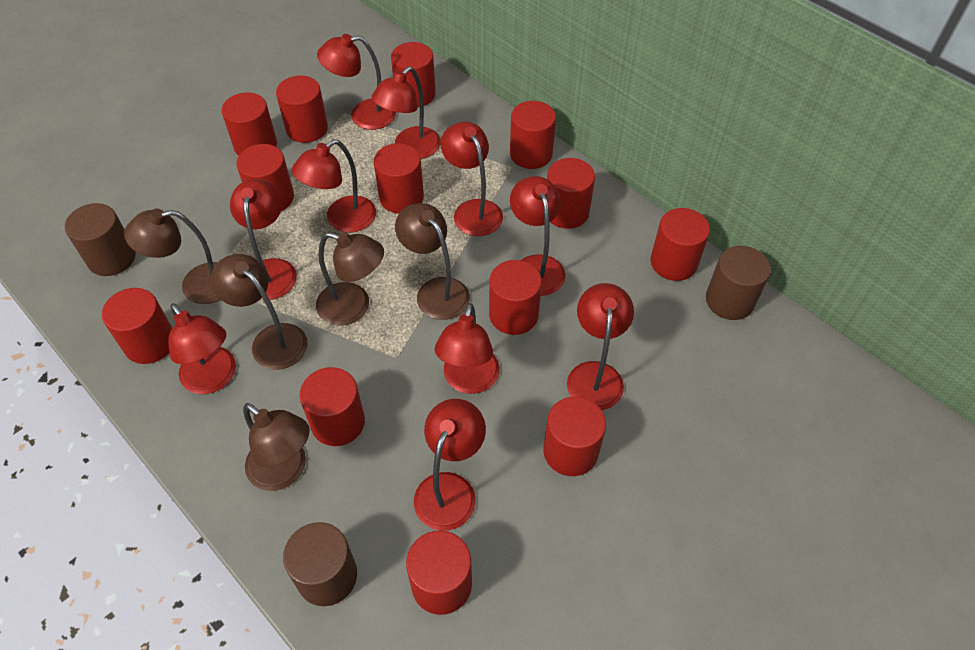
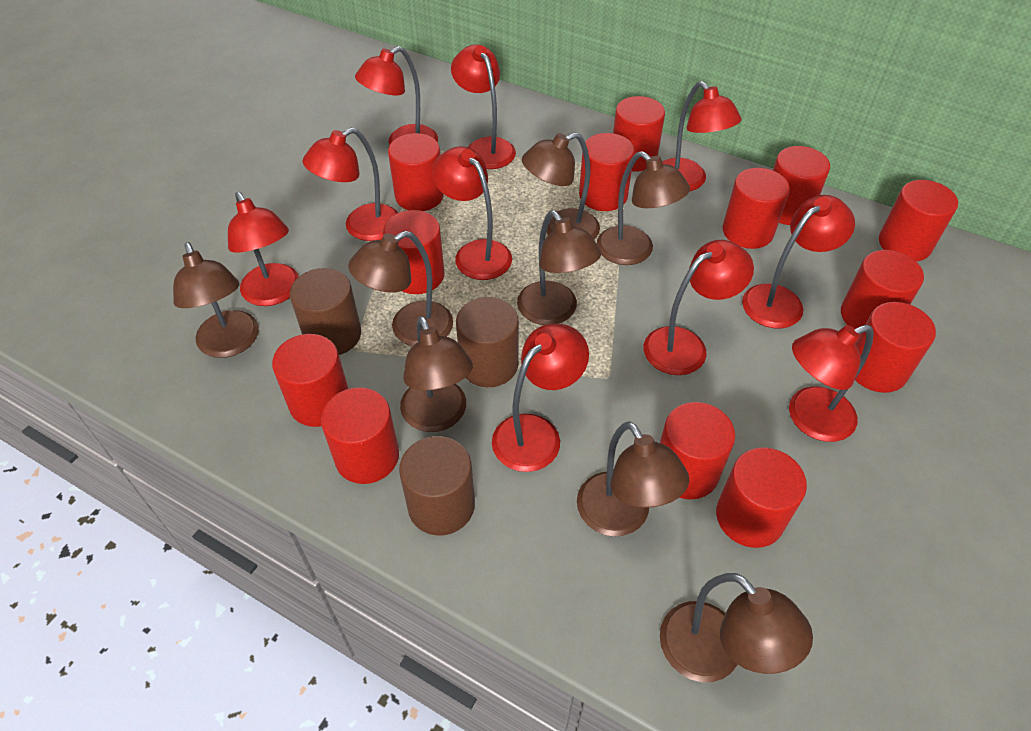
brown lamp: 5 -> 8

